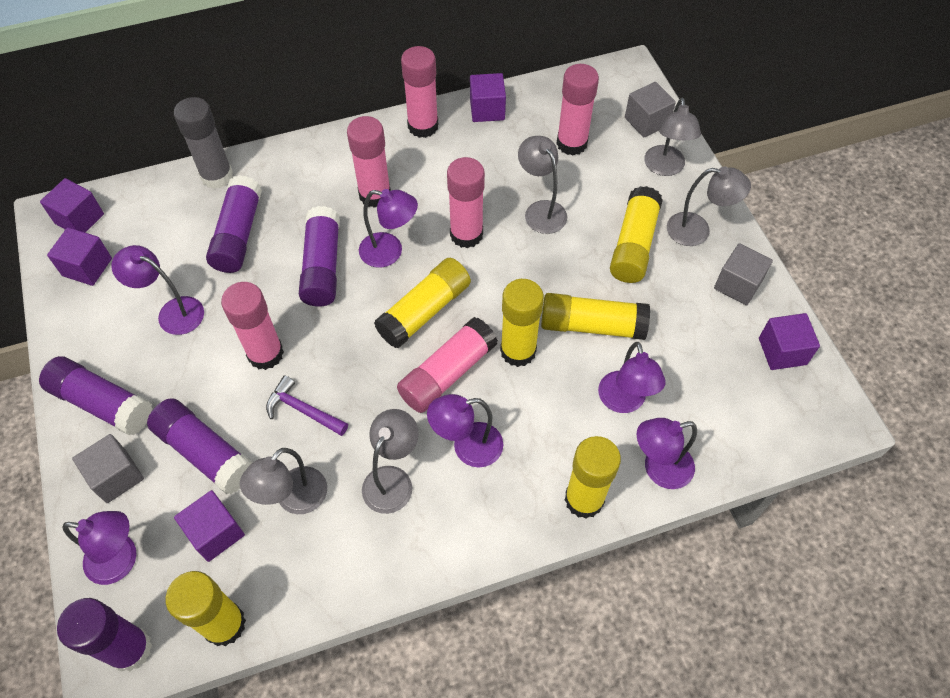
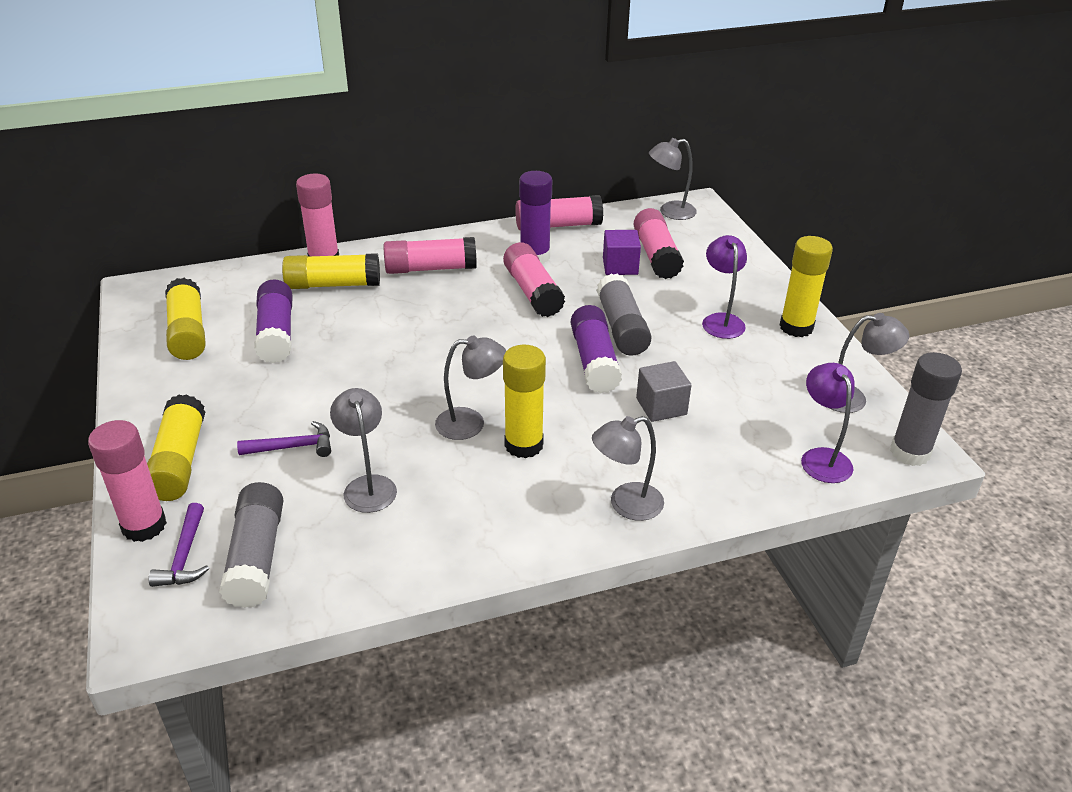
grey cube: 3 -> 1
grey glue stick: 1 -> 3
purple cube: 5 -> 1
purple glue stick: 5 -> 3
purple hammer: 1 -> 2
purple lamp: 6 -> 2
yellow glue stick: 6 -> 5

